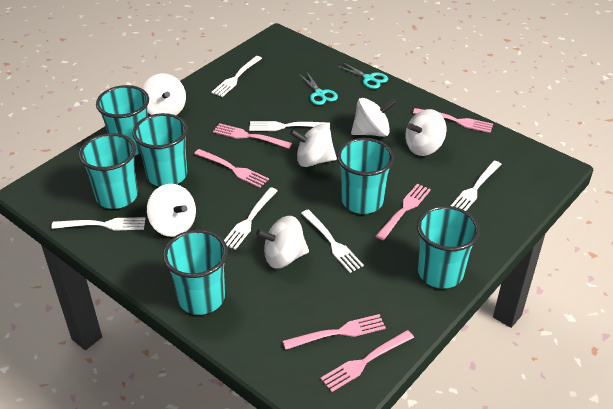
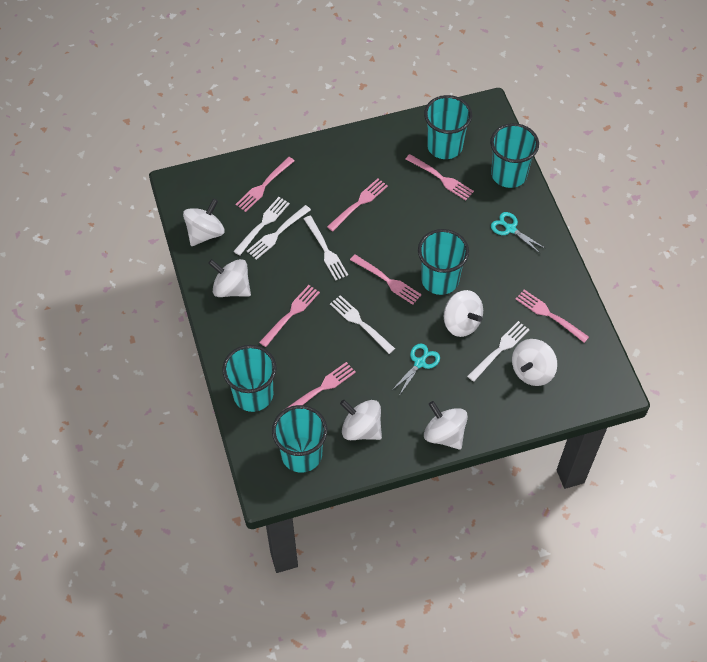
pink fork: 6 -> 7
turquoise cup: 6 -> 5
white fork: 6 -> 5

